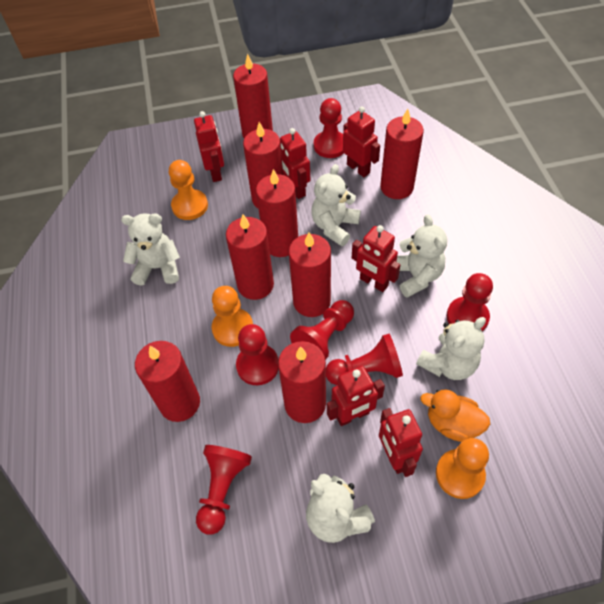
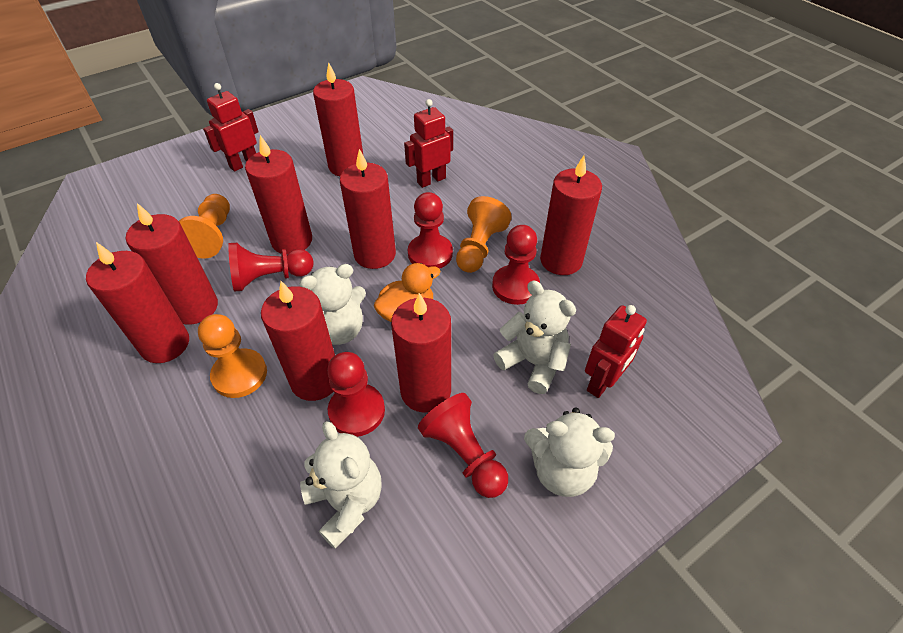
red pawn: 6 -> 5
red robot: 6 -> 3
white teddy bear: 5 -> 4

